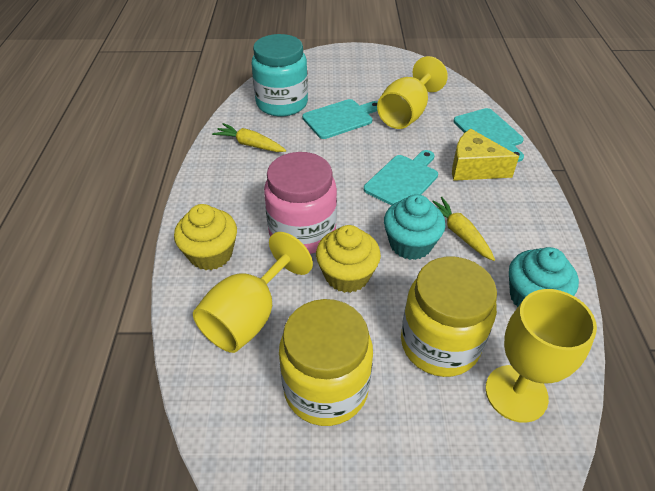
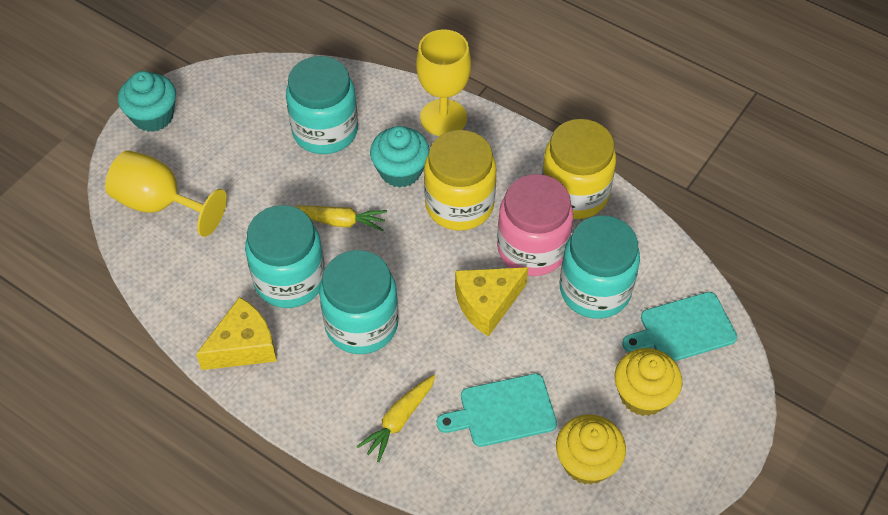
turquoise cutting board: 3 -> 2
turquoise jar: 1 -> 4
yellow cheese: 1 -> 2
yellow goblet: 3 -> 2

